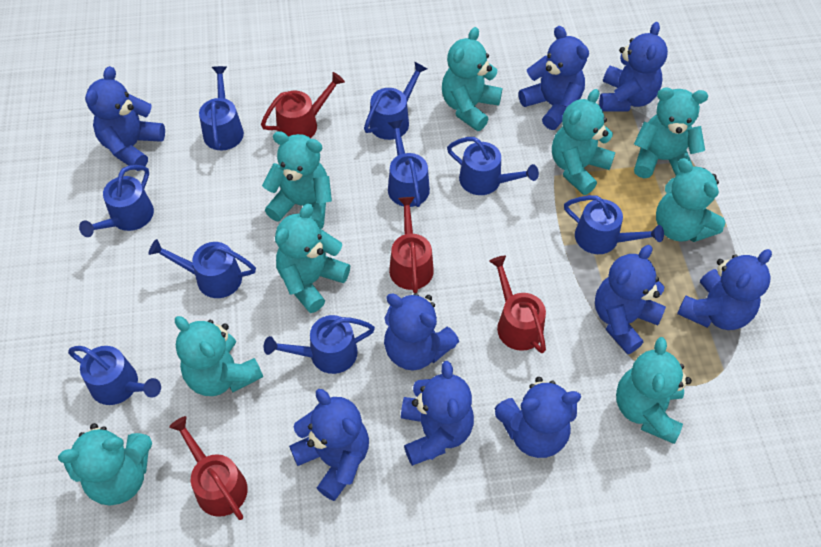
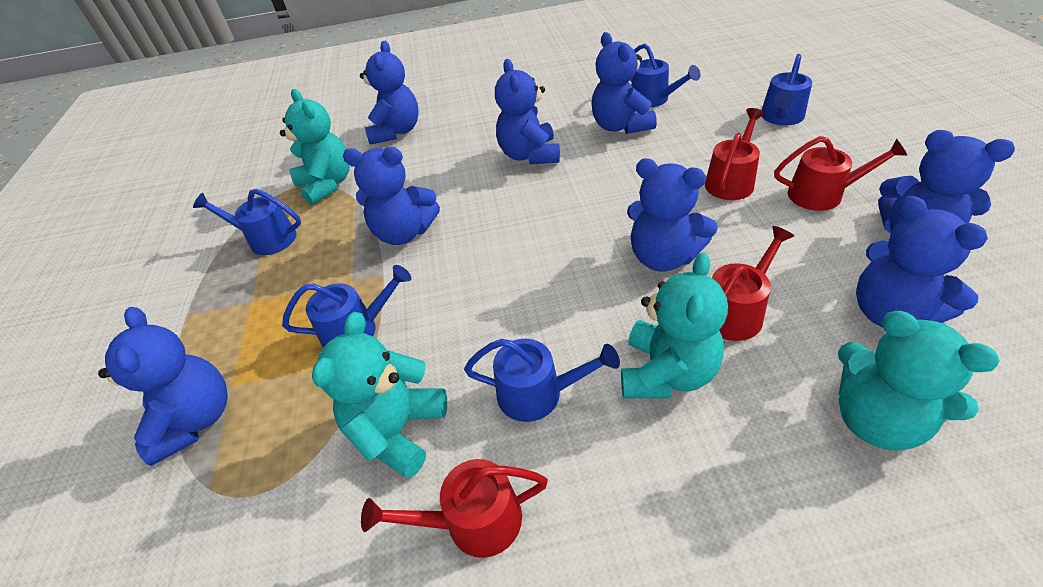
blue teddy bear: 9 -> 8
blue watering can: 9 -> 5
turquoise teddy bear: 9 -> 4

